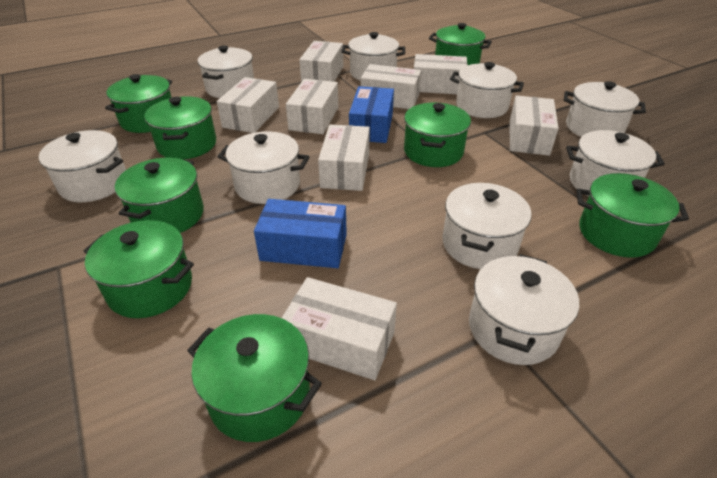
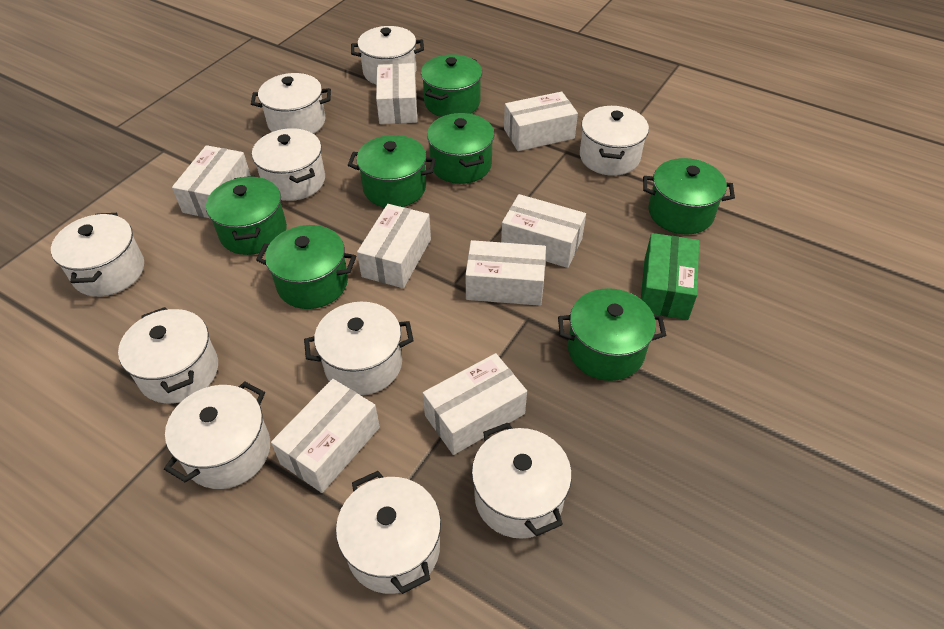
blue box: 2 -> 0
green box: 0 -> 1
green pot: 8 -> 7
white pot: 9 -> 10

